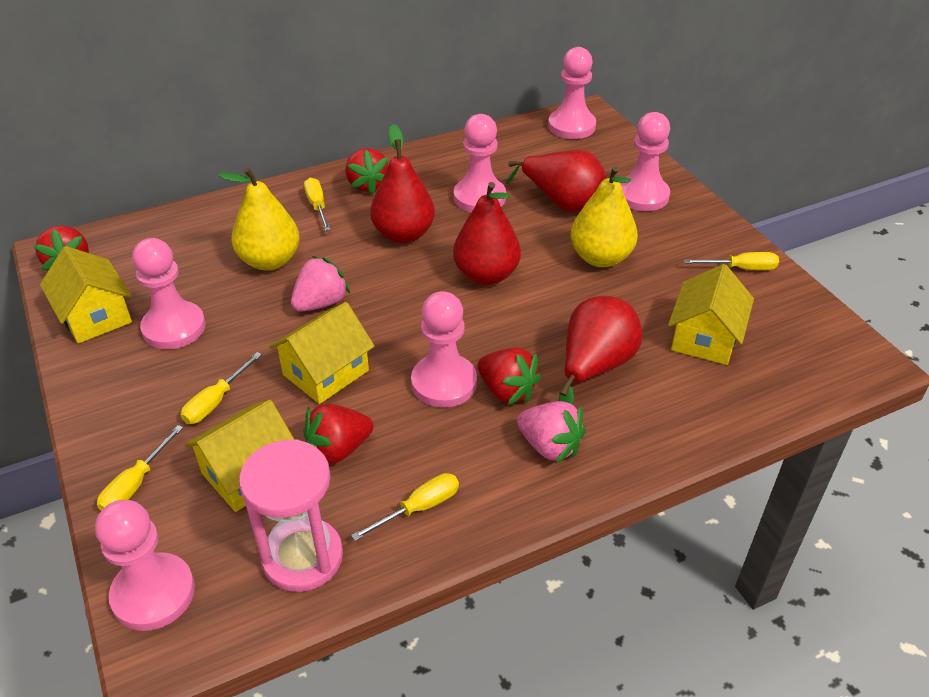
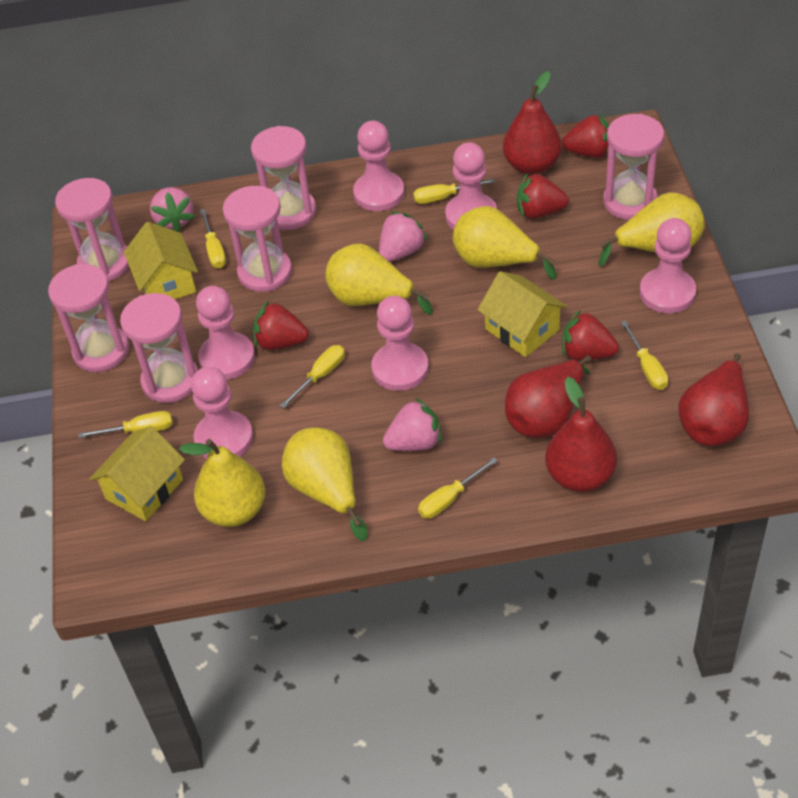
pink hourglass: 1 -> 6
pink strawberry: 2 -> 3
yellow house: 4 -> 3
yellow pear: 2 -> 5
yellow screwdriver: 5 -> 6

